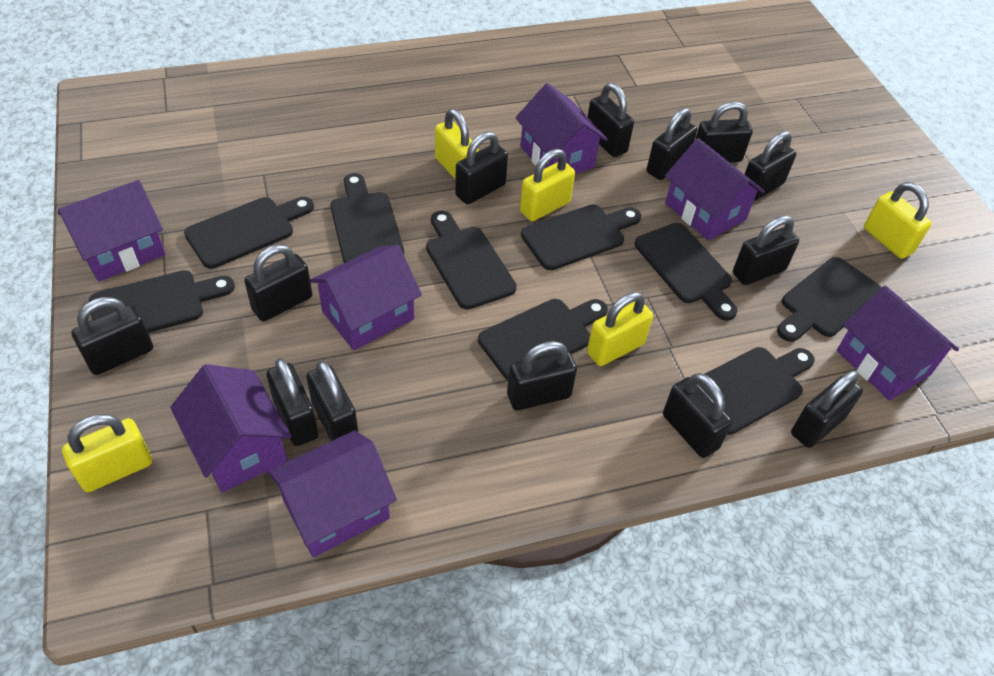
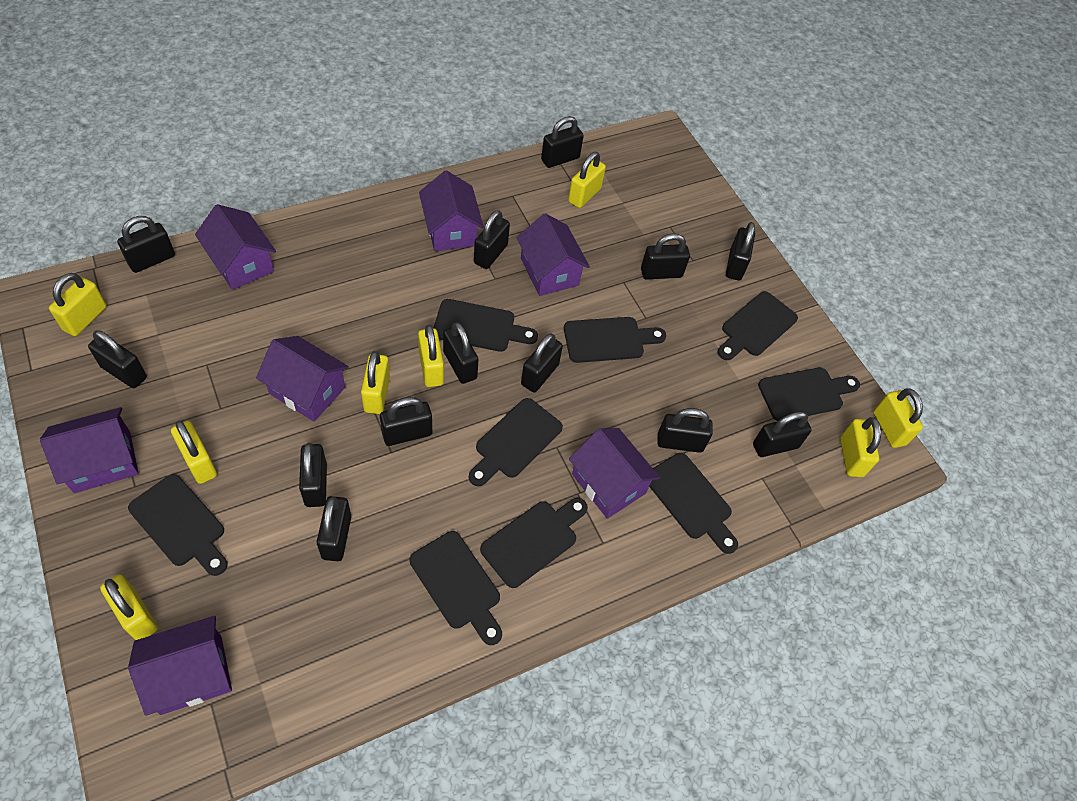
yellow padlock: 5 -> 8

